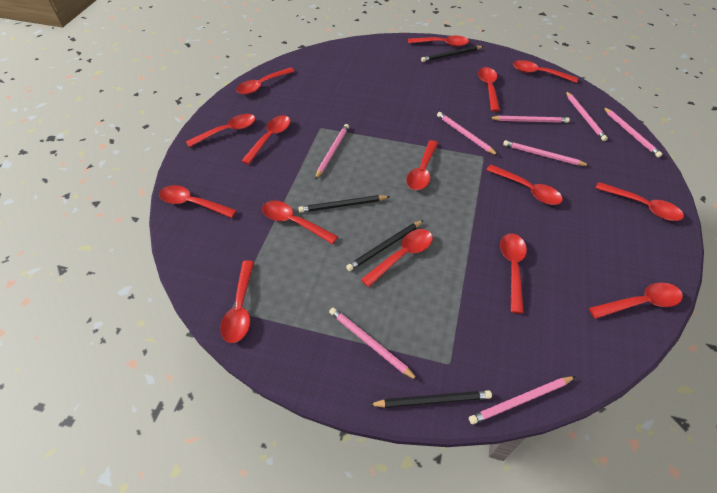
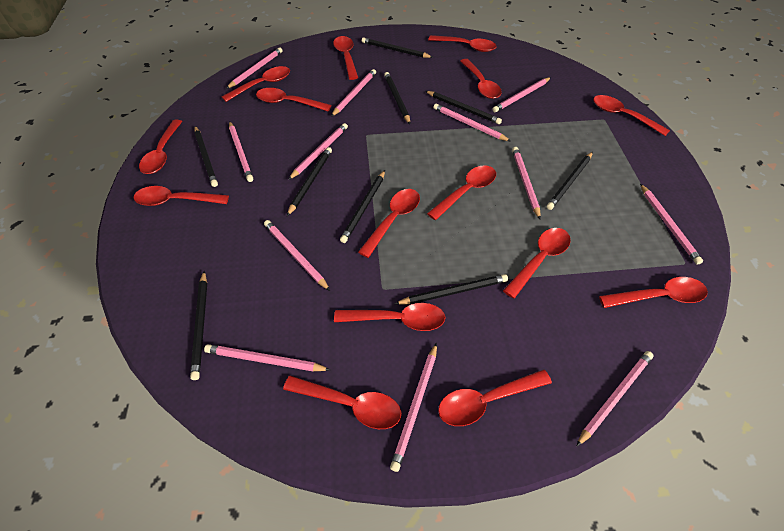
black pencil: 4 -> 9
pink pencil: 8 -> 12

